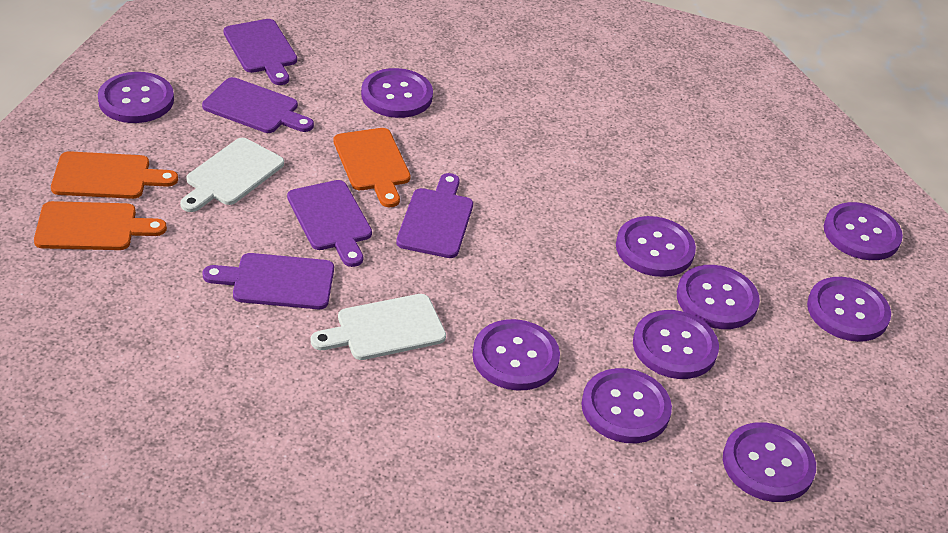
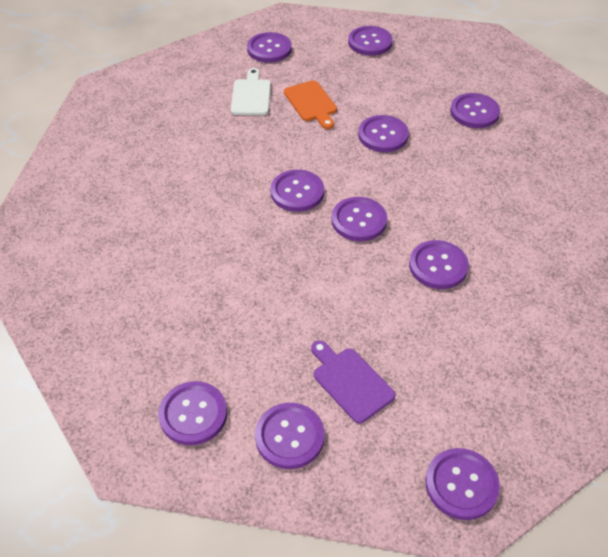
orange cutting board: 3 -> 1
purple cutting board: 5 -> 1
white cutting board: 2 -> 1

